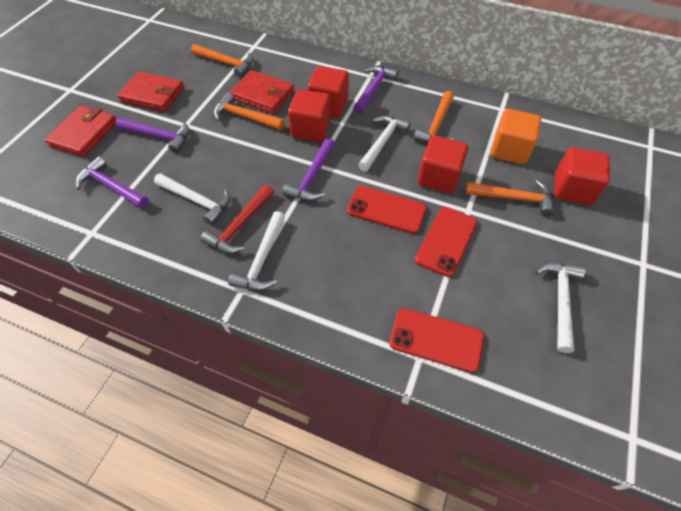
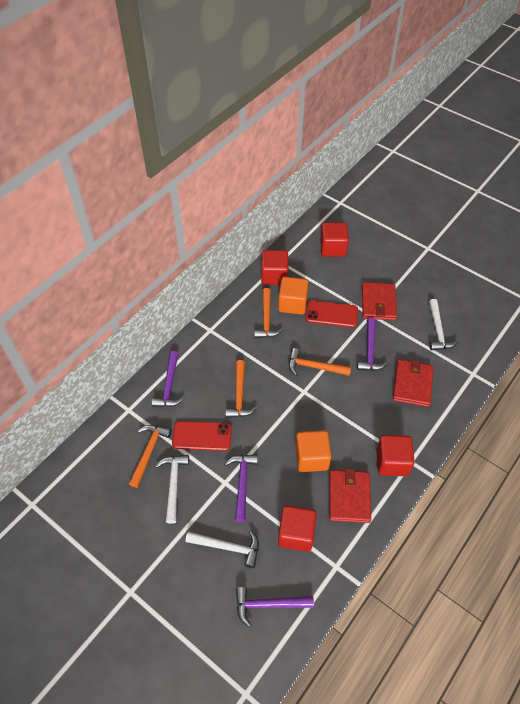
orange cube: 1 -> 2
red hammer: 1 -> 0
red phone: 3 -> 2
white hammer: 4 -> 3

